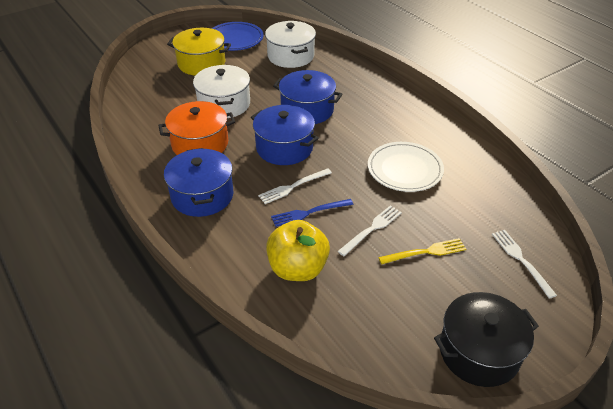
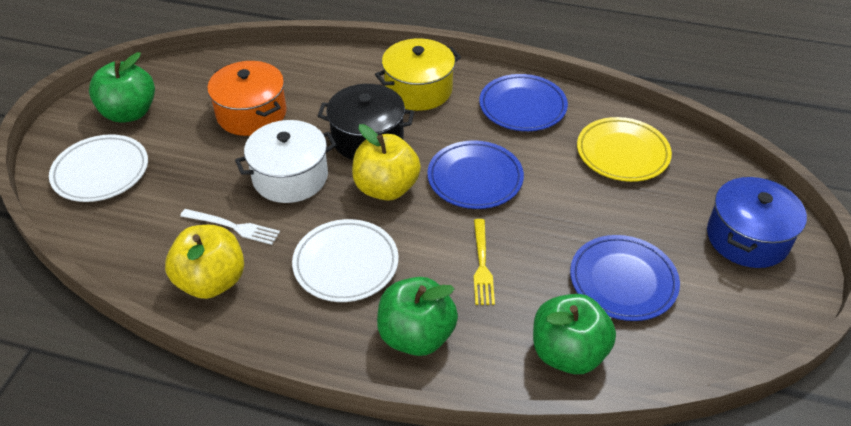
blue fork: 1 -> 0
blue plate: 1 -> 3
blue pot: 3 -> 1
green apple: 0 -> 3
white fork: 3 -> 1
white plate: 1 -> 2
white pot: 2 -> 1
yellow apple: 1 -> 2
yellow plate: 0 -> 1

